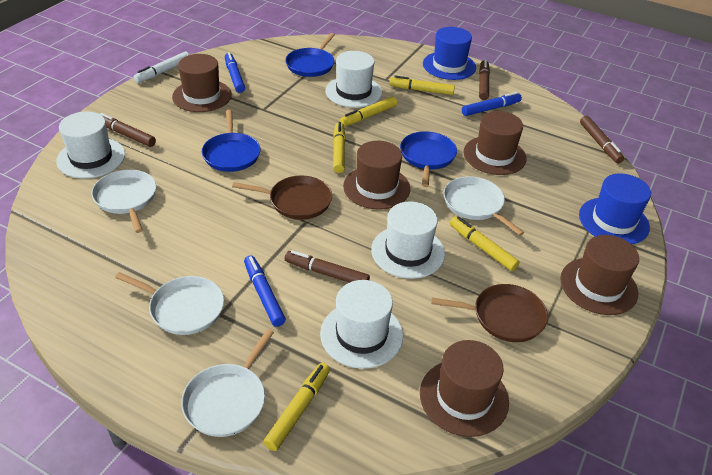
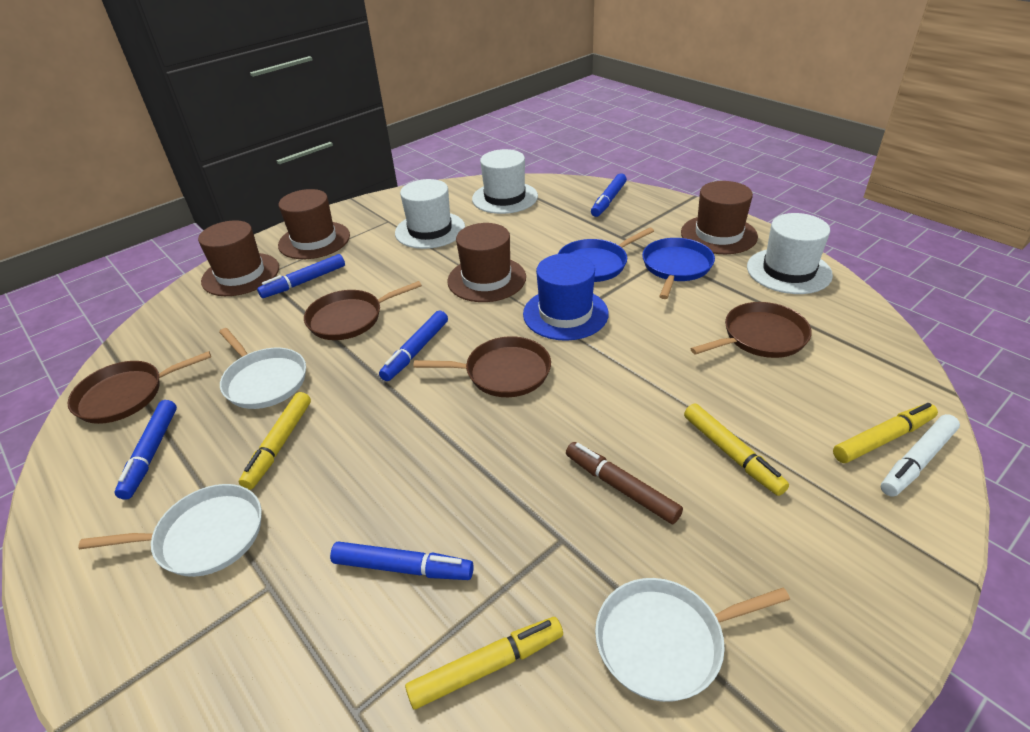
blue hat: 2 -> 1
blue marker: 3 -> 5
blue pan: 3 -> 2
brown hat: 5 -> 4
brown marker: 4 -> 1
brown pan: 2 -> 4
white hat: 4 -> 3
white pan: 4 -> 3
yellow marker: 5 -> 4

